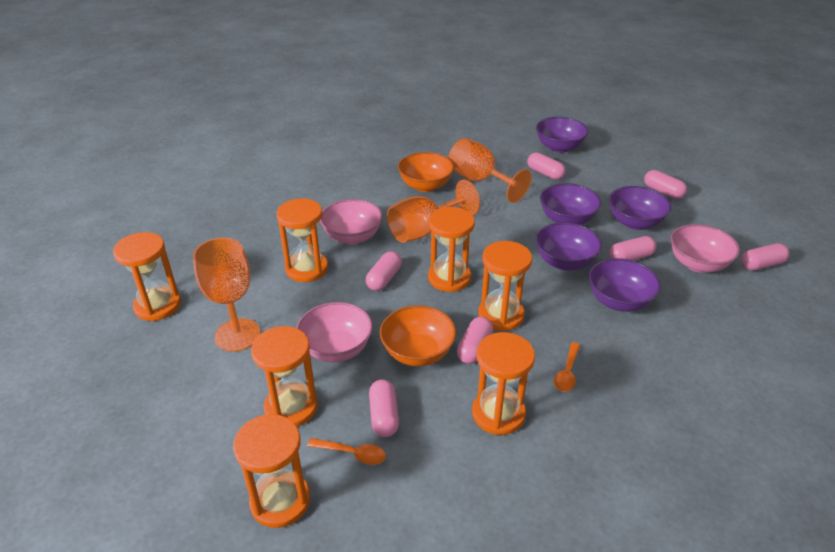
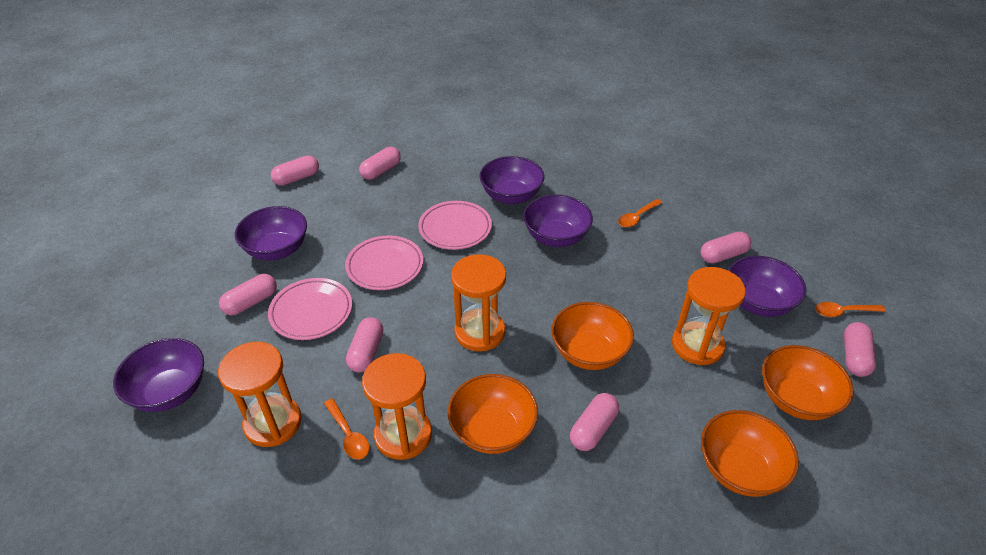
orange bowl: 2 -> 4
orange goblet: 3 -> 0
orange hourglass: 7 -> 4
orange spoon: 2 -> 3
pink bowl: 3 -> 0
pink plate: 0 -> 3

